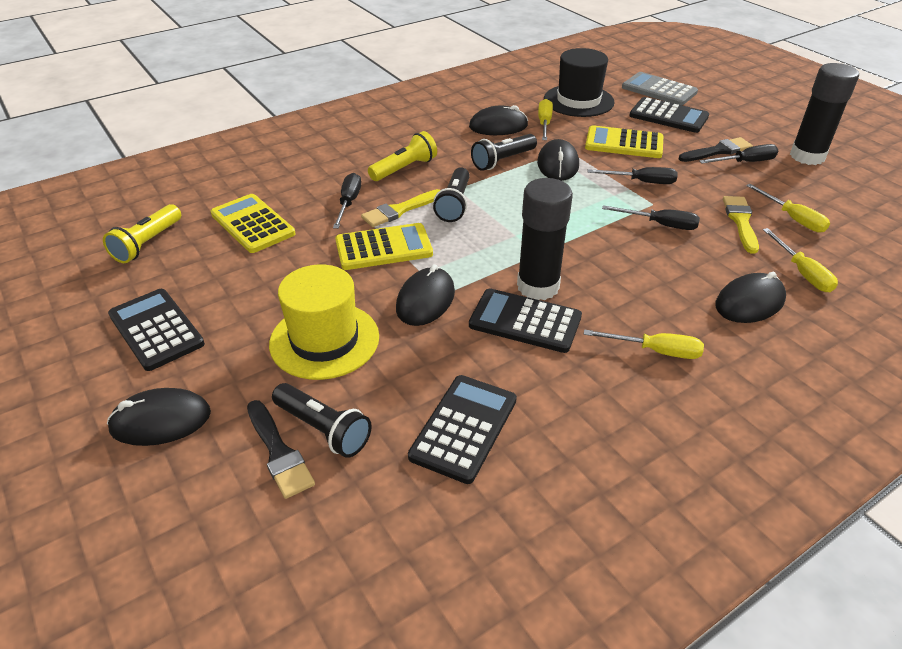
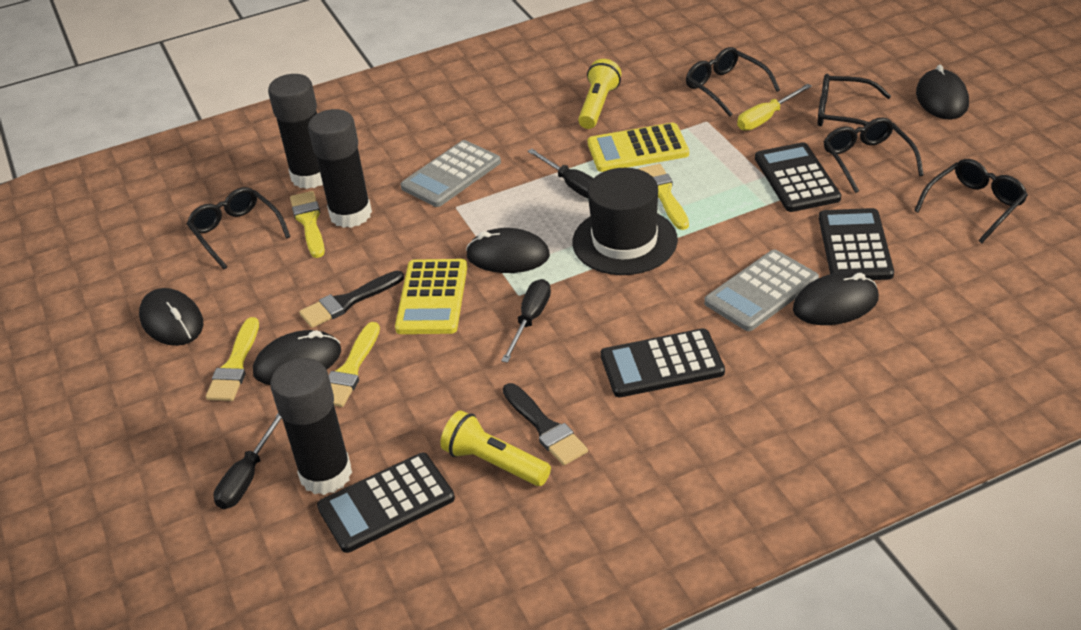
black flashlight: 3 -> 0
black glasses: 0 -> 5
black glue stick: 2 -> 3
black screwdriver: 4 -> 3
grey calculator: 1 -> 2
yellow brush: 2 -> 4
yellow calculator: 3 -> 2
yellow hat: 1 -> 0
yellow screwdriver: 4 -> 1

